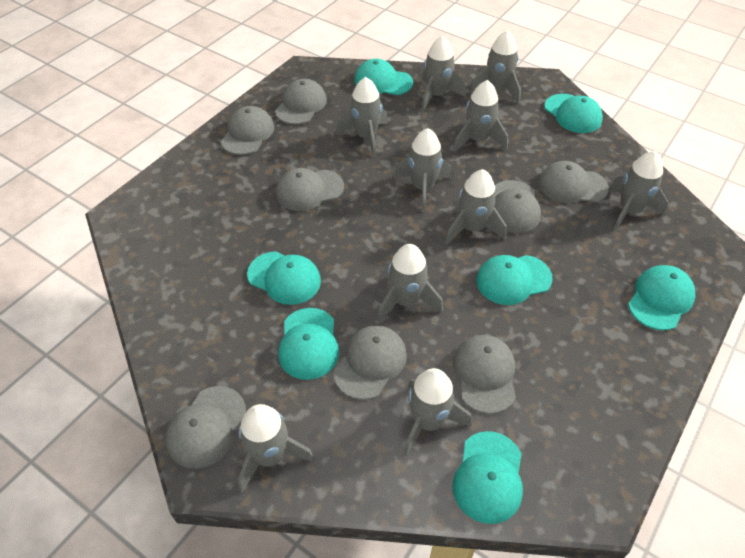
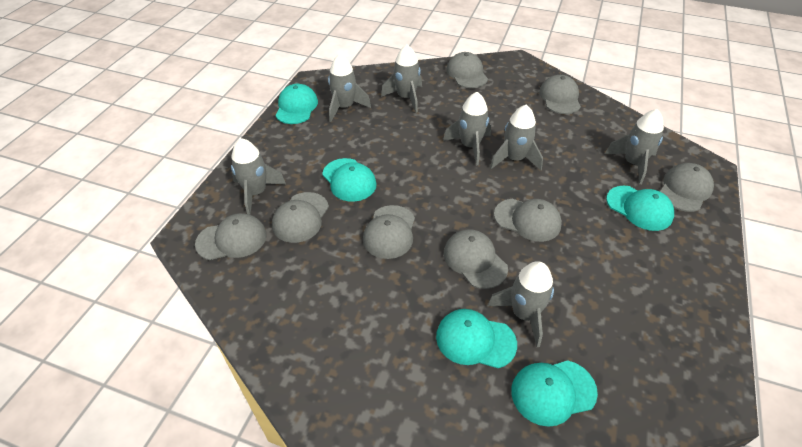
grey rocket: 10 -> 7
turquoise cap: 7 -> 5

